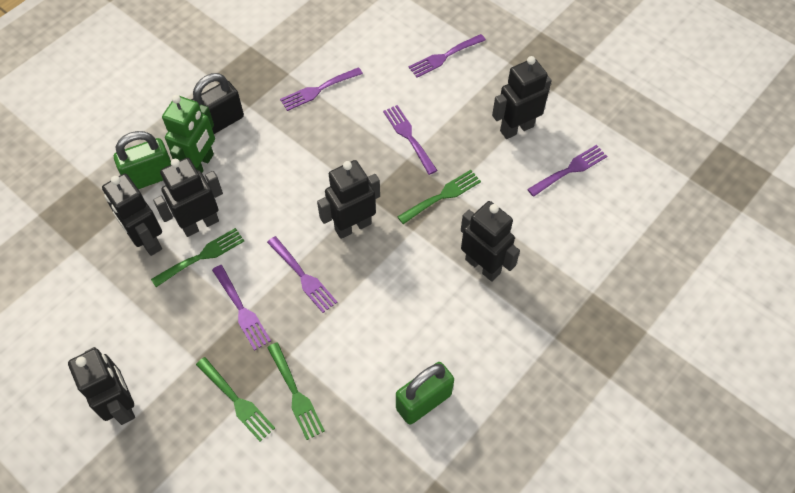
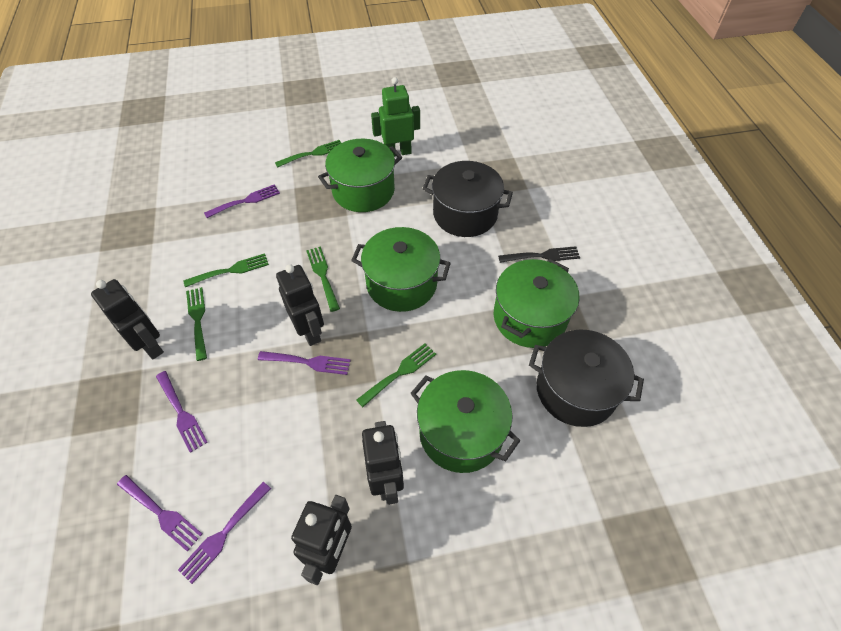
black fork: 0 -> 1
black padlock: 1 -> 0
black pot: 0 -> 2
black robot: 6 -> 4
green fork: 4 -> 5
green padlock: 2 -> 0
green pot: 0 -> 4
purple fork: 6 -> 5

